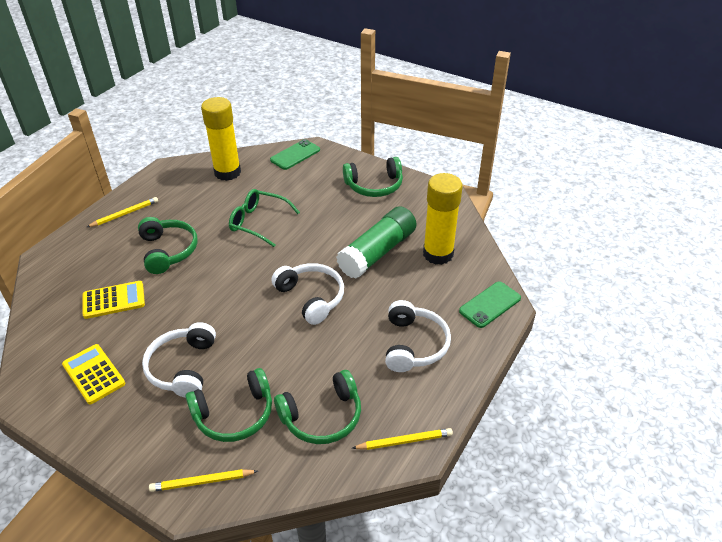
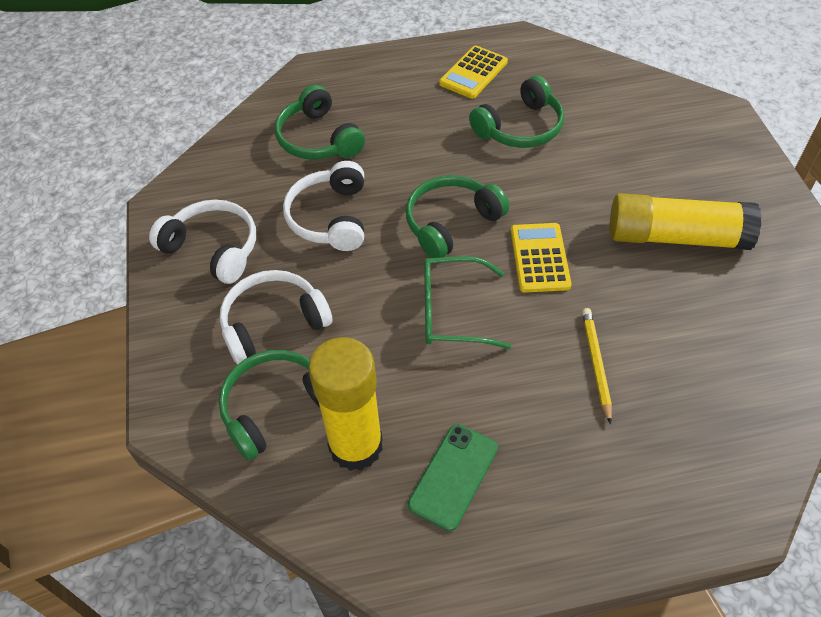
green glue stick: 1 -> 0
green phone: 2 -> 1
yellow pencil: 3 -> 1

